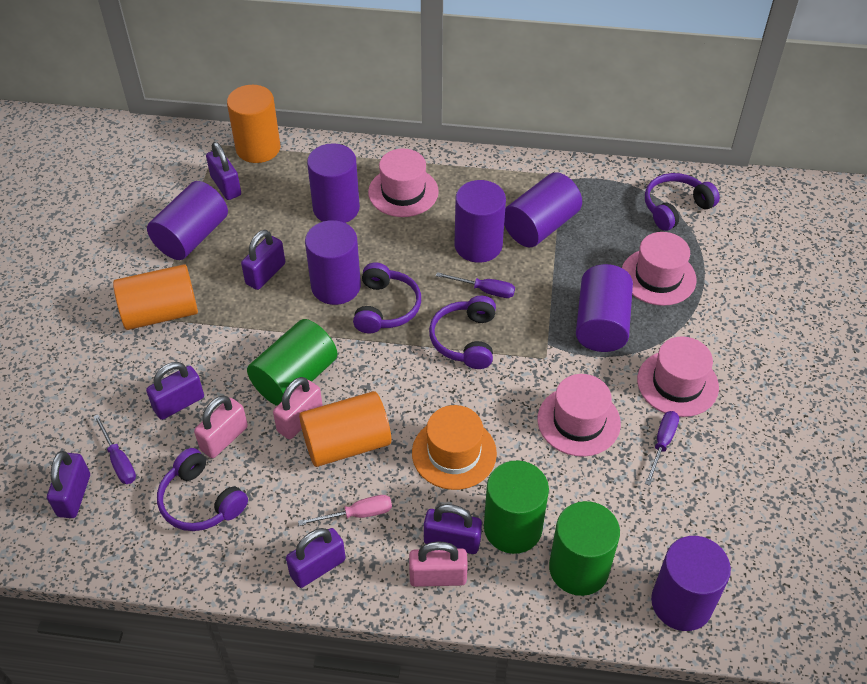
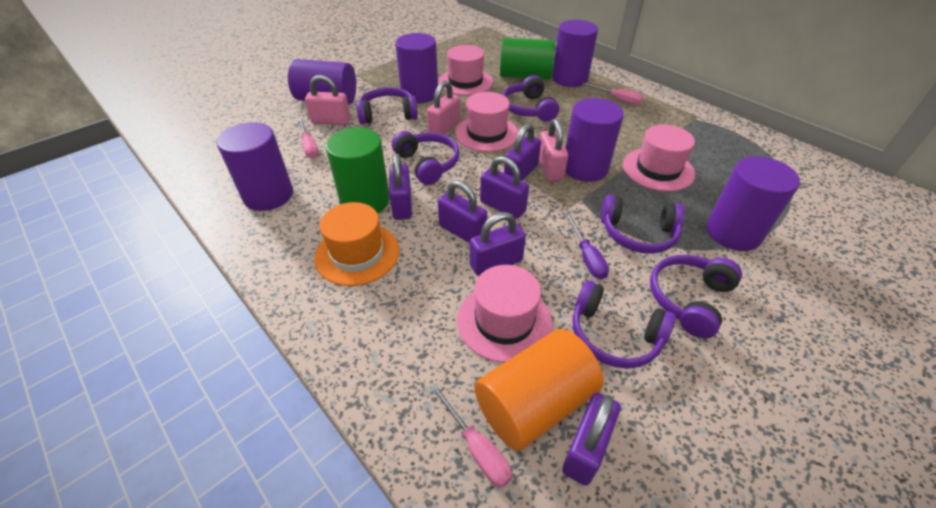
green cylinder: 3 -> 2
orange cylinder: 3 -> 1
pink screwdriver: 1 -> 3
purple cylinder: 7 -> 6
purple headphones: 4 -> 6
purple screwdriver: 3 -> 1

